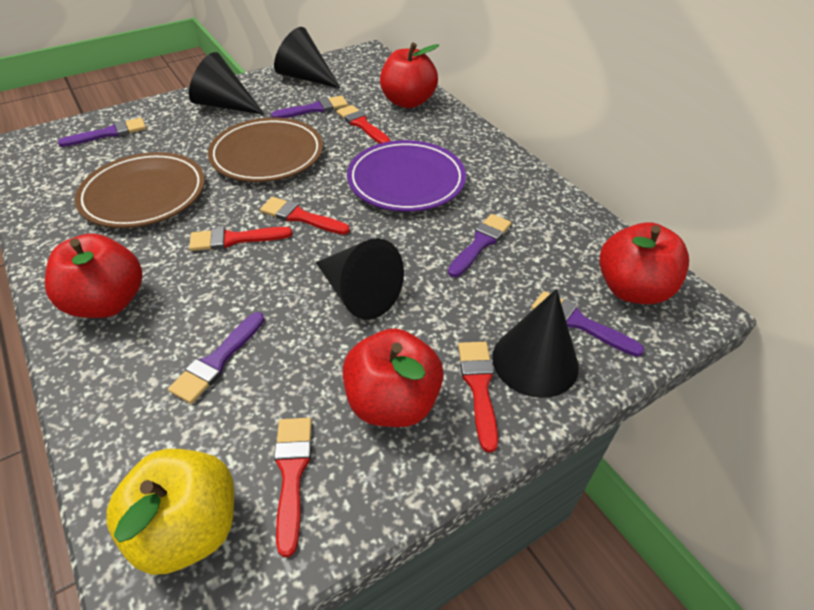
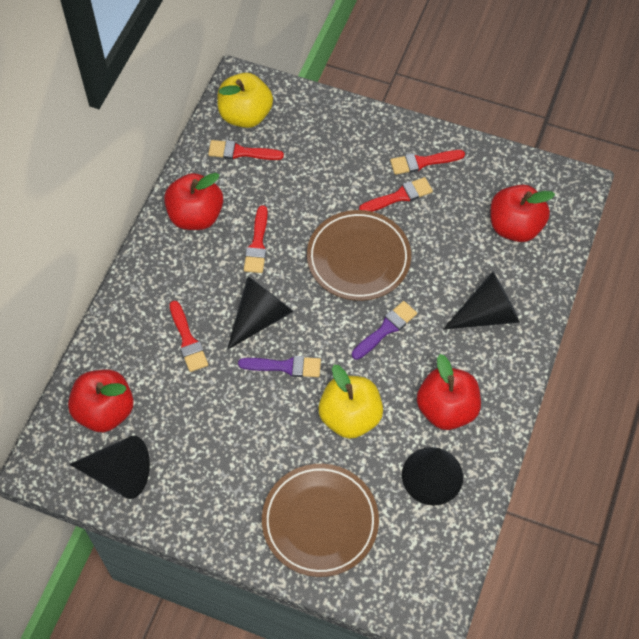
purple brush: 5 -> 2
purple plate: 1 -> 0
yellow apple: 1 -> 2

